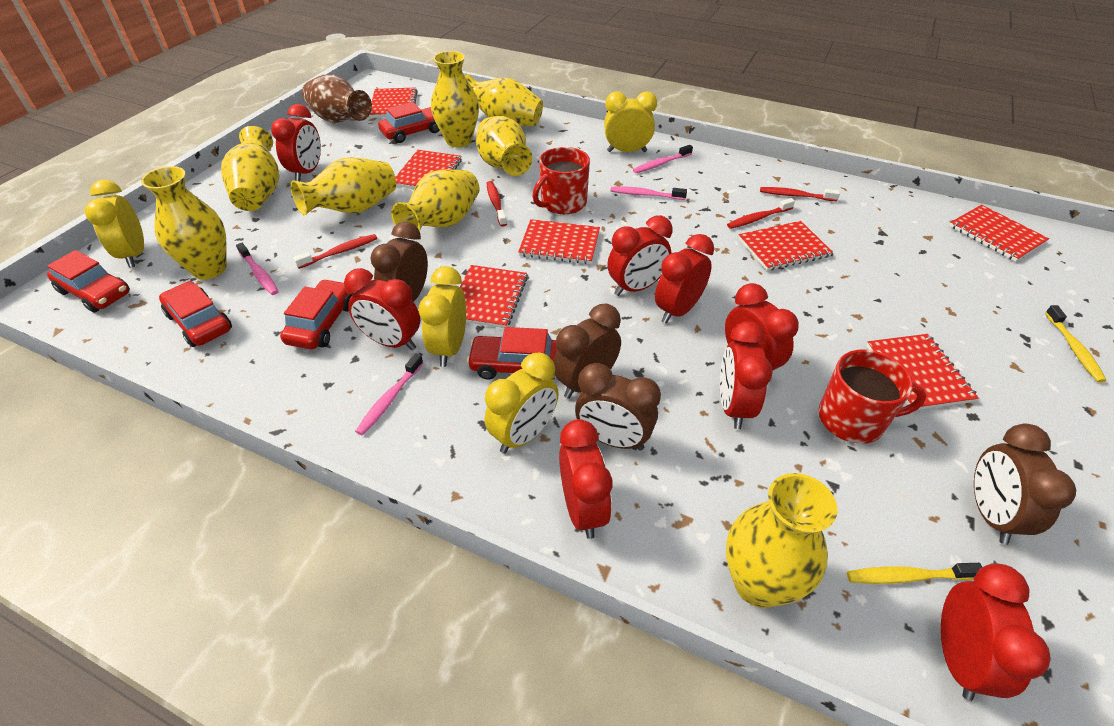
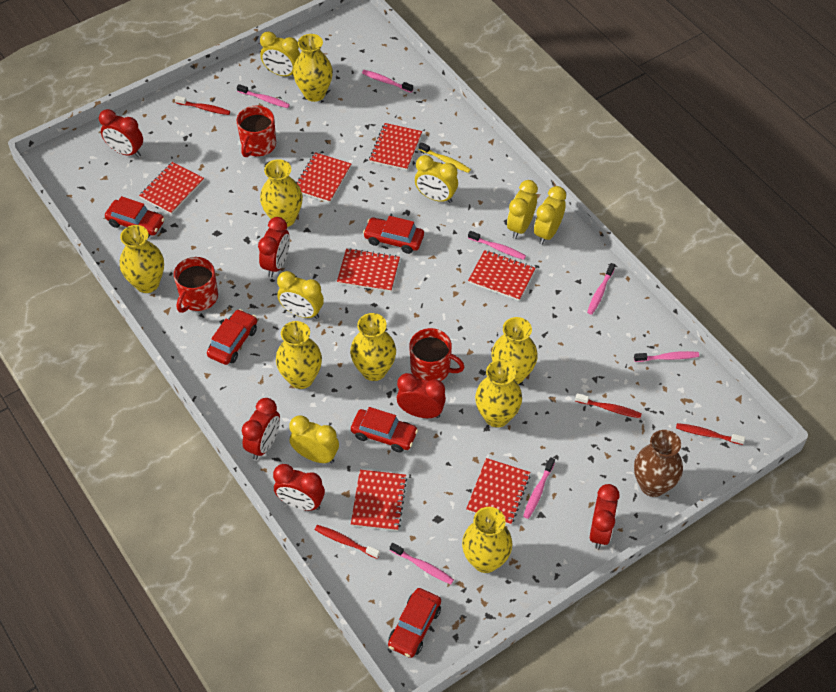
brown clock: 4 -> 0
pink toothbrush: 4 -> 7
red clock: 8 -> 6
red mug: 2 -> 3
yellow clock: 4 -> 6
yellow toothbrush: 2 -> 1

